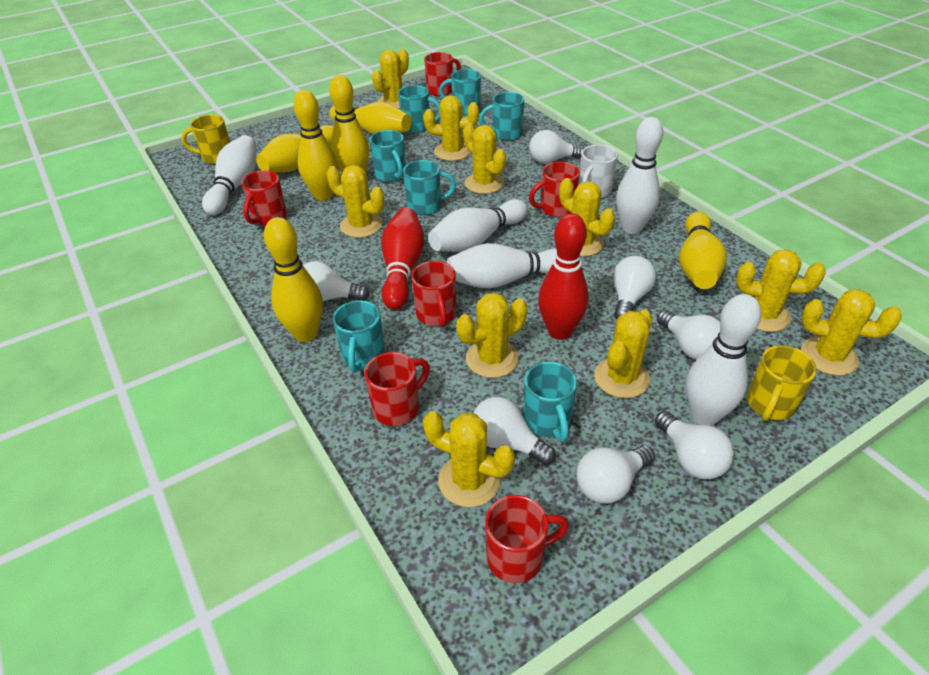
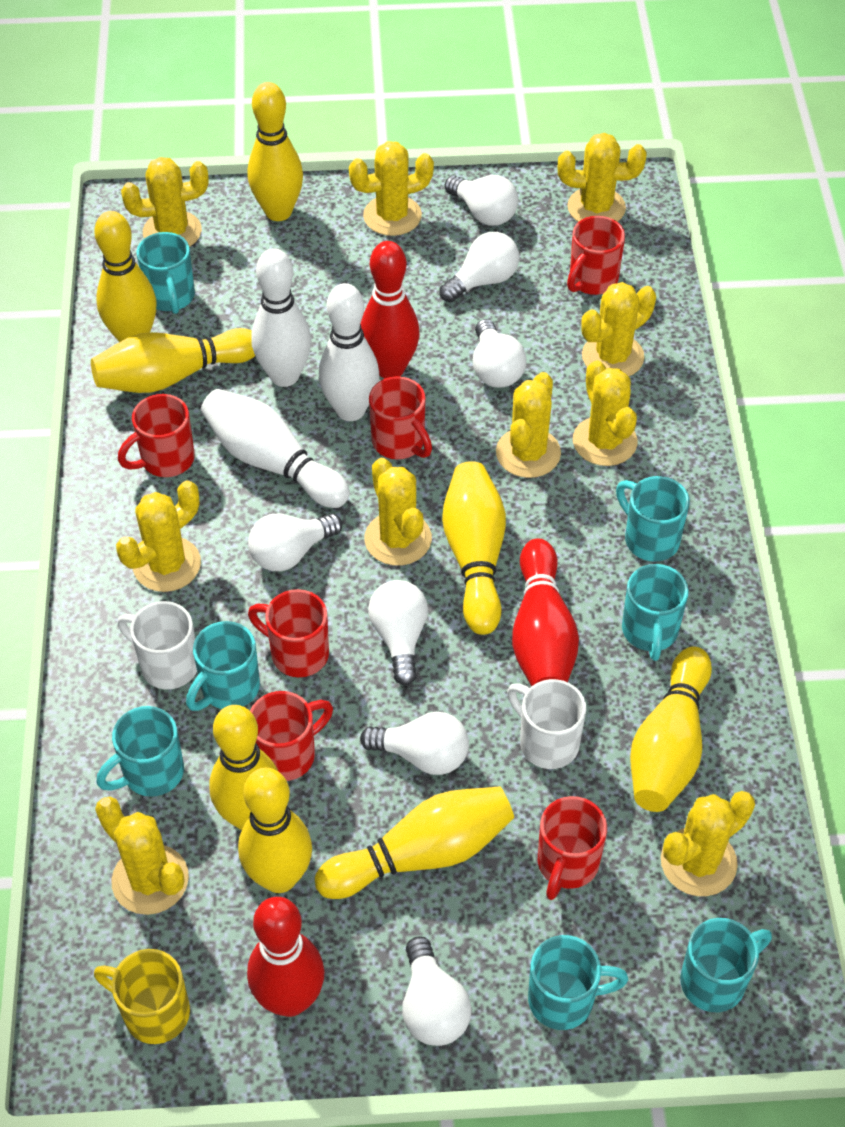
red bowling pin: 2 -> 3
white bowling pin: 5 -> 3
white mug: 1 -> 2
yellow bowling pin: 6 -> 8
yellow mug: 2 -> 1

